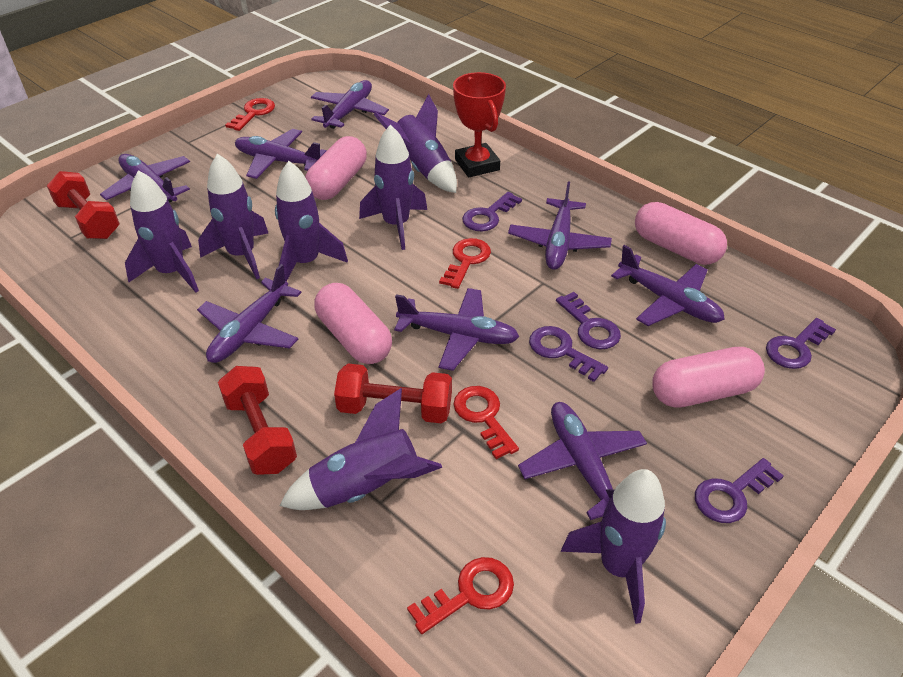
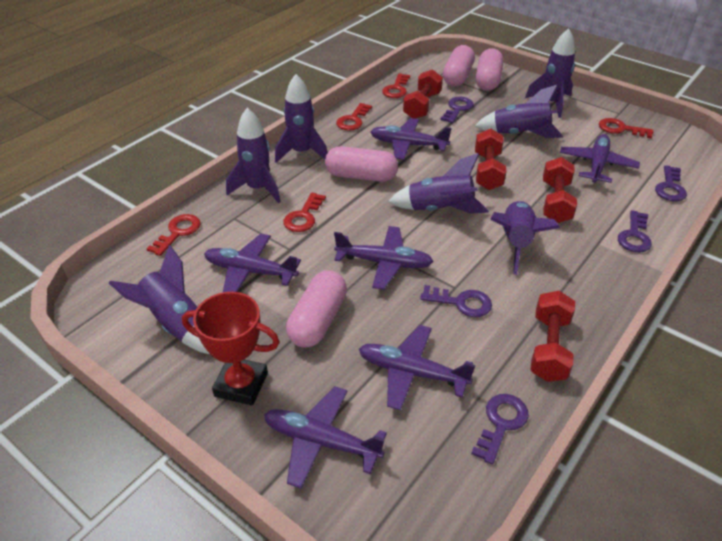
purple plane: 8 -> 6
red dumbbell: 3 -> 4
red key: 4 -> 5

